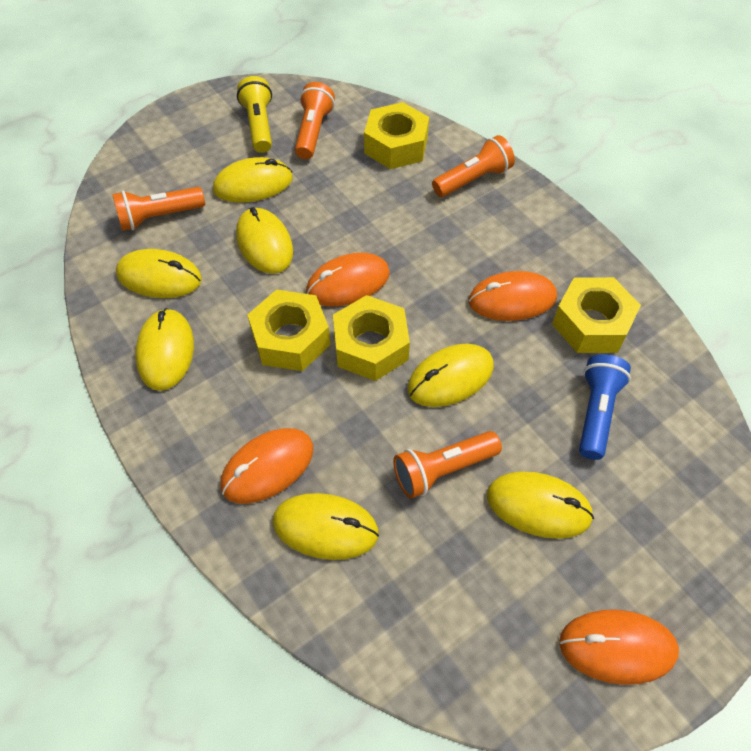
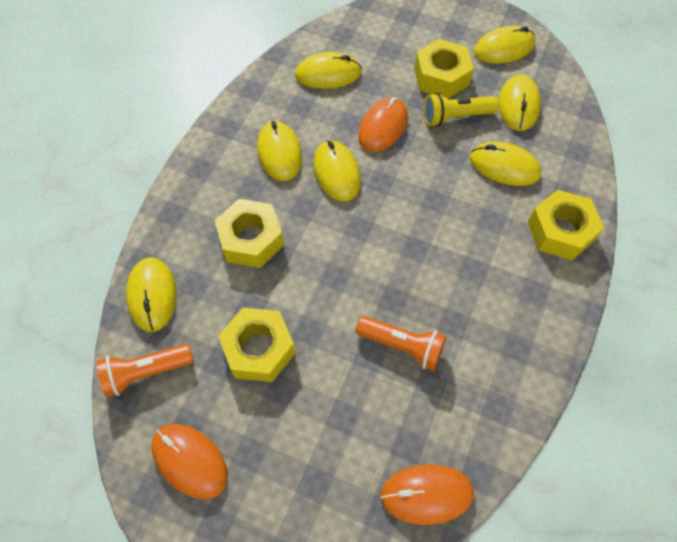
blue flashlight: 1 -> 0
orange flashlight: 4 -> 2
orange mouse: 4 -> 3

